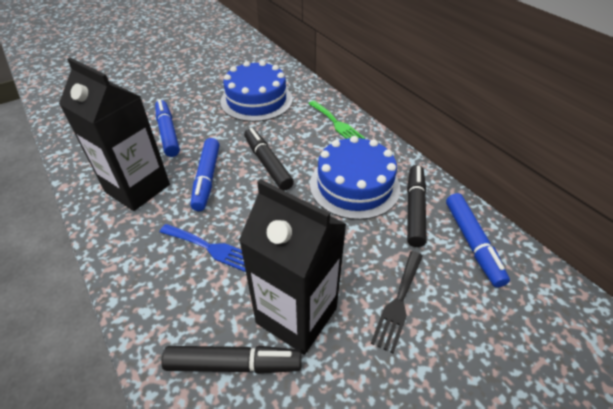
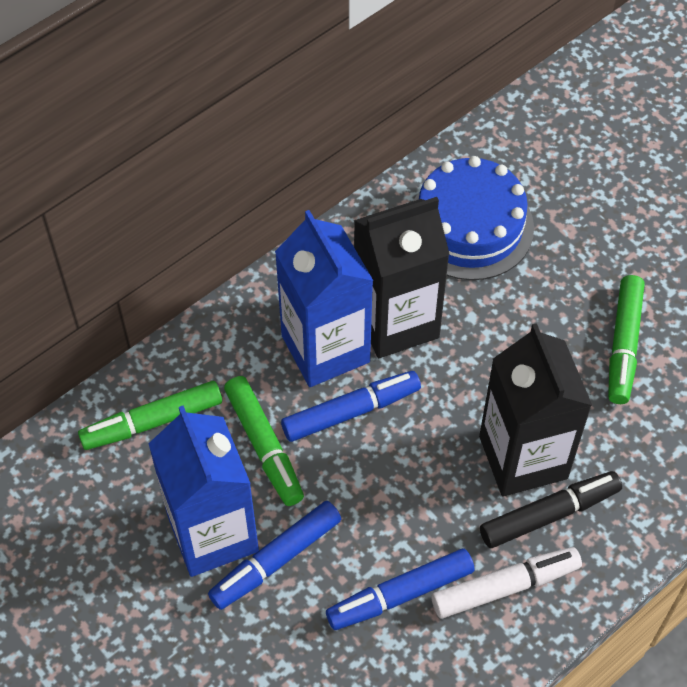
black fork: 1 -> 0
black marker: 3 -> 1
blue cake: 2 -> 1
blue carton: 0 -> 2
blue fork: 1 -> 0
green fork: 1 -> 0
green marker: 0 -> 3
white marker: 0 -> 1

